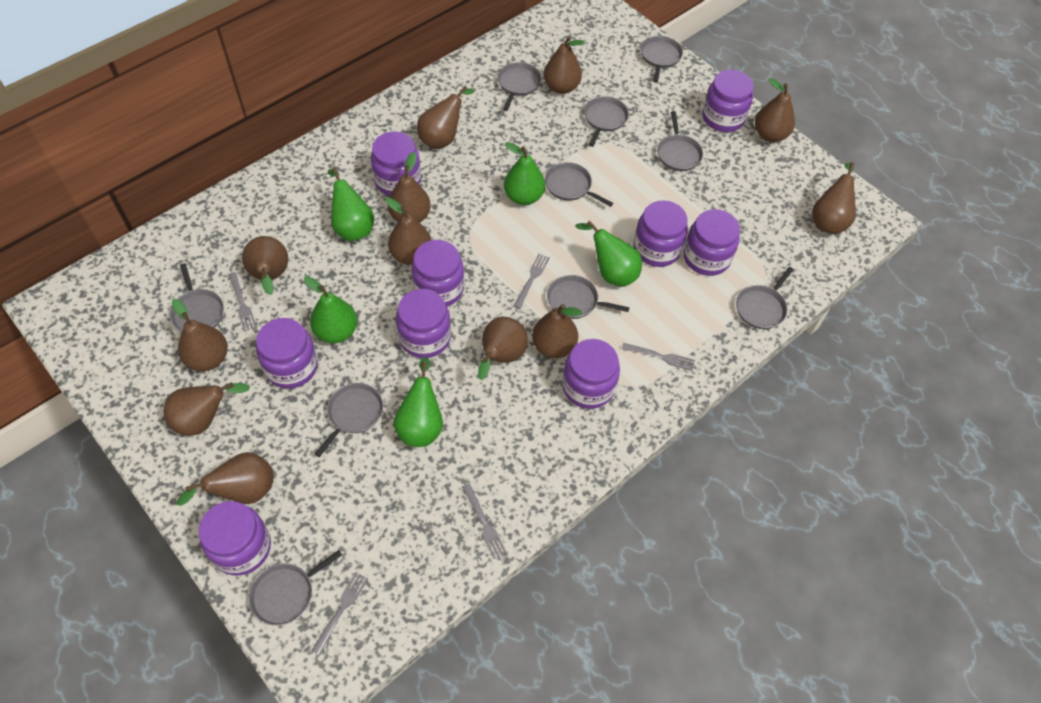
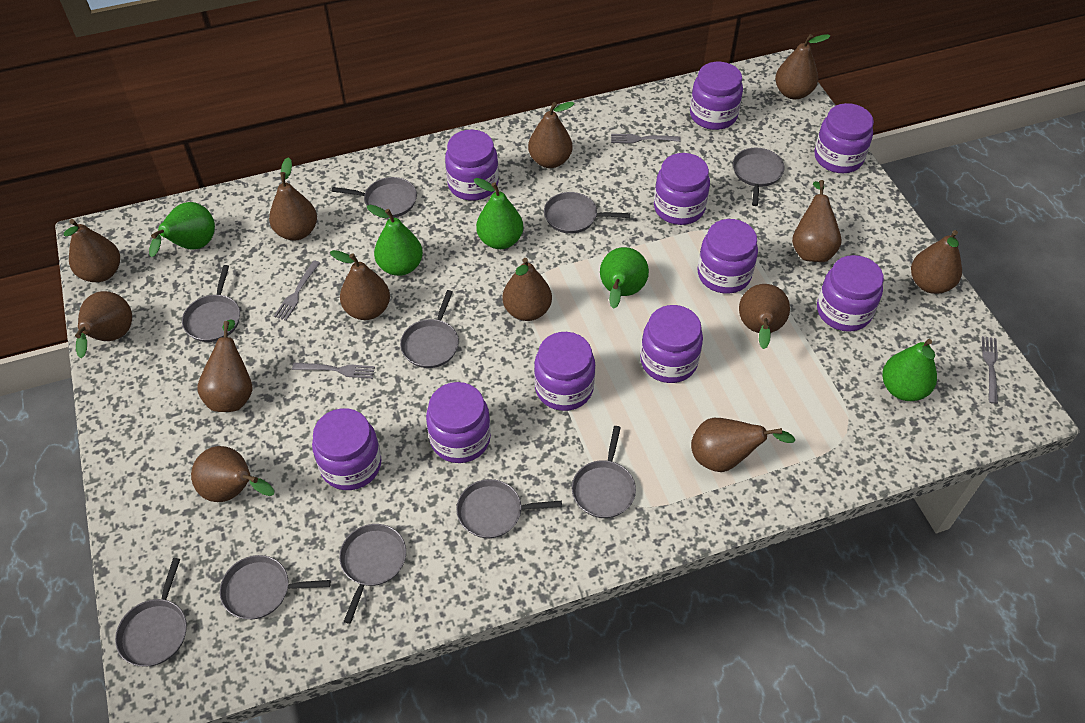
brown pear: 12 -> 13
grey fork: 5 -> 4
purple jar: 9 -> 10

